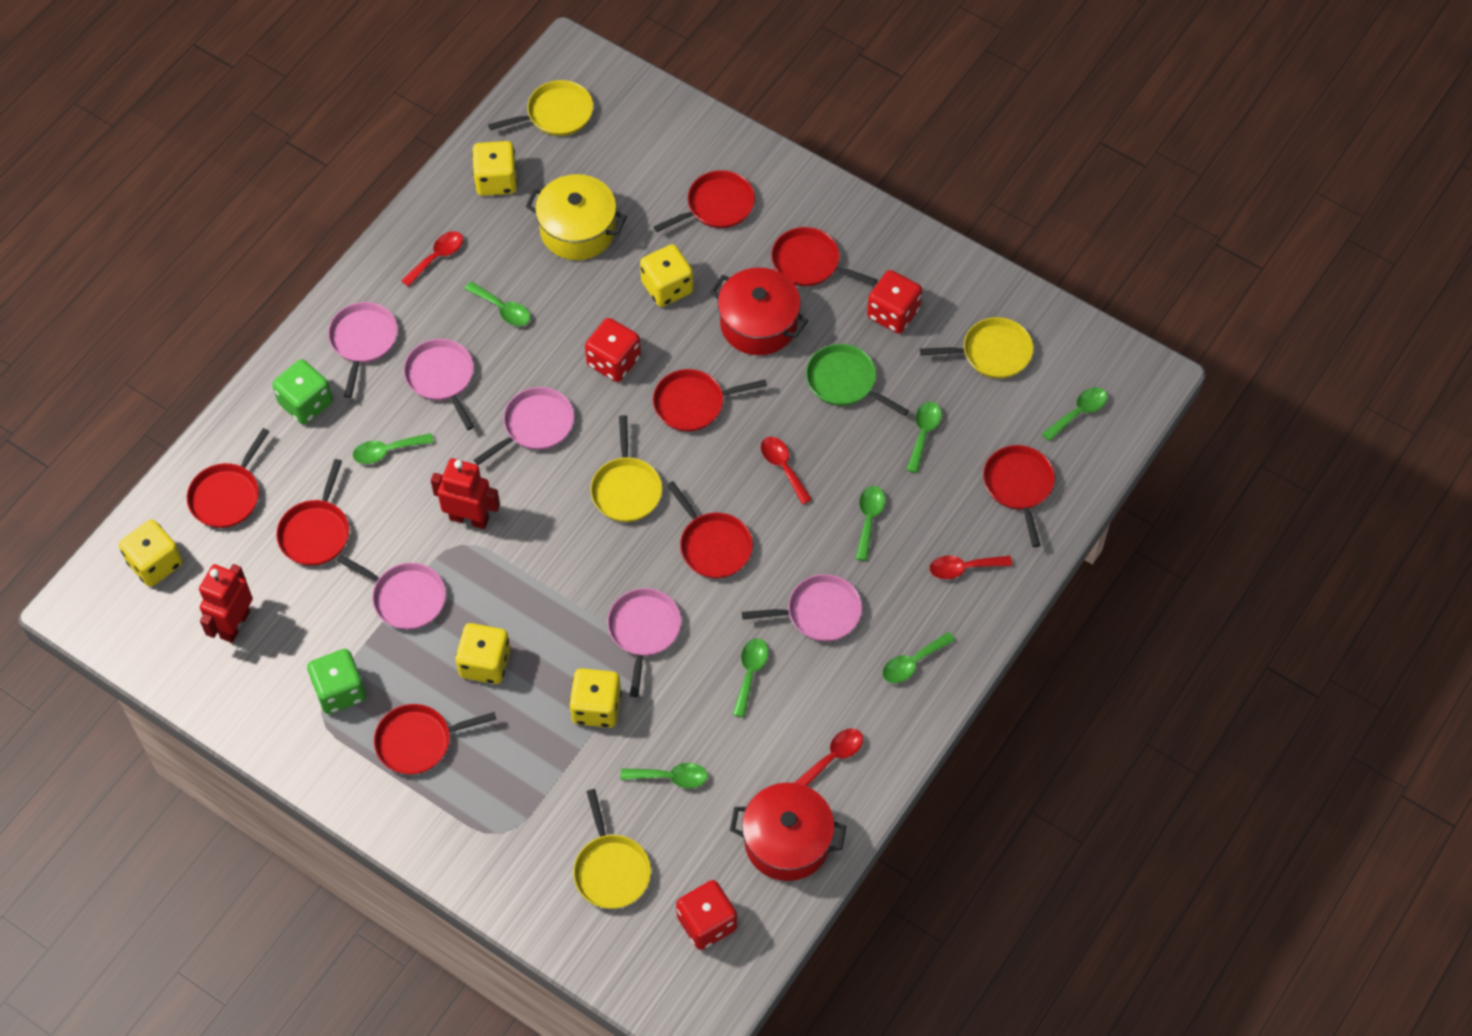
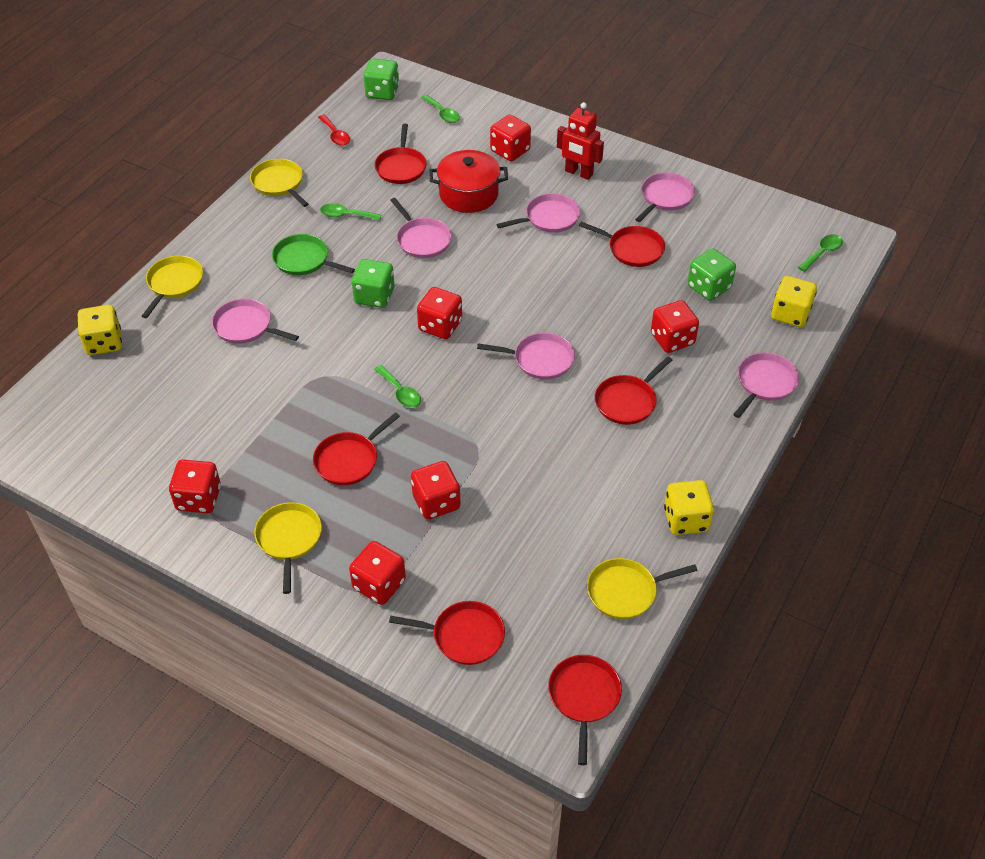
green dice: 2 -> 3
green spoon: 8 -> 4
red dice: 3 -> 6
red pan: 8 -> 6
red pot: 2 -> 1
red robot: 2 -> 1
red spoon: 4 -> 1
yellow dice: 5 -> 3
yellow pot: 1 -> 0

